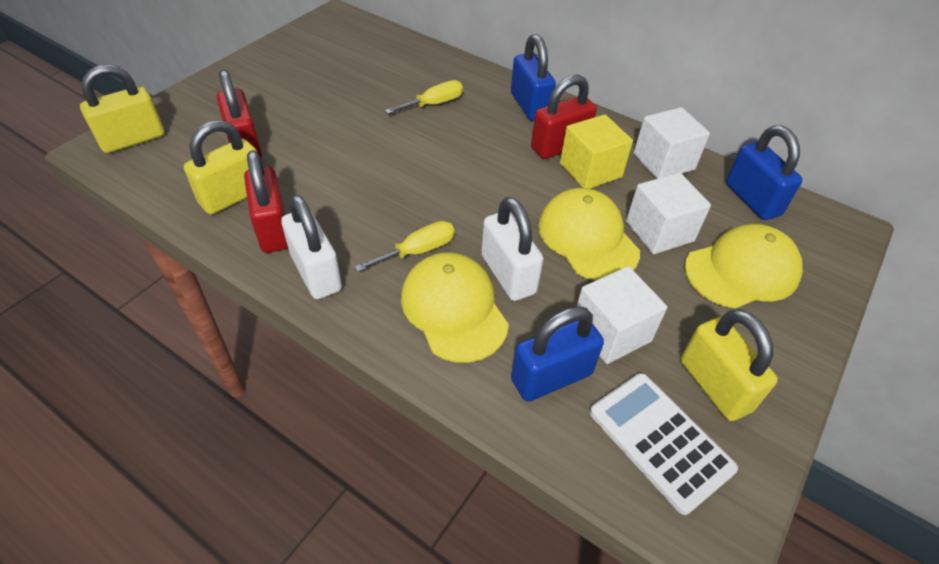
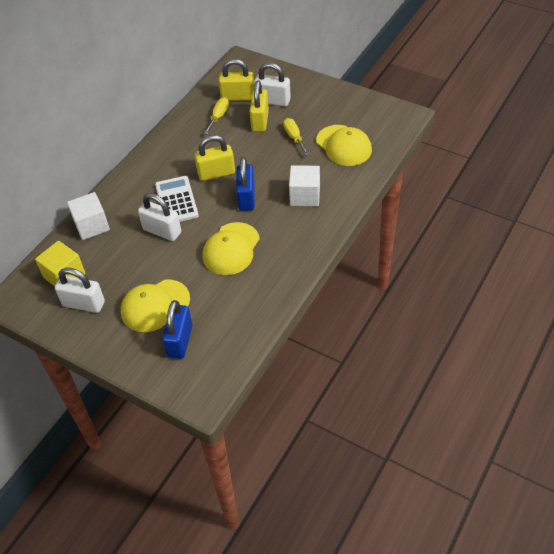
blue padlock: 3 -> 2
red padlock: 3 -> 0
white cube: 3 -> 2
white padlock: 2 -> 3

